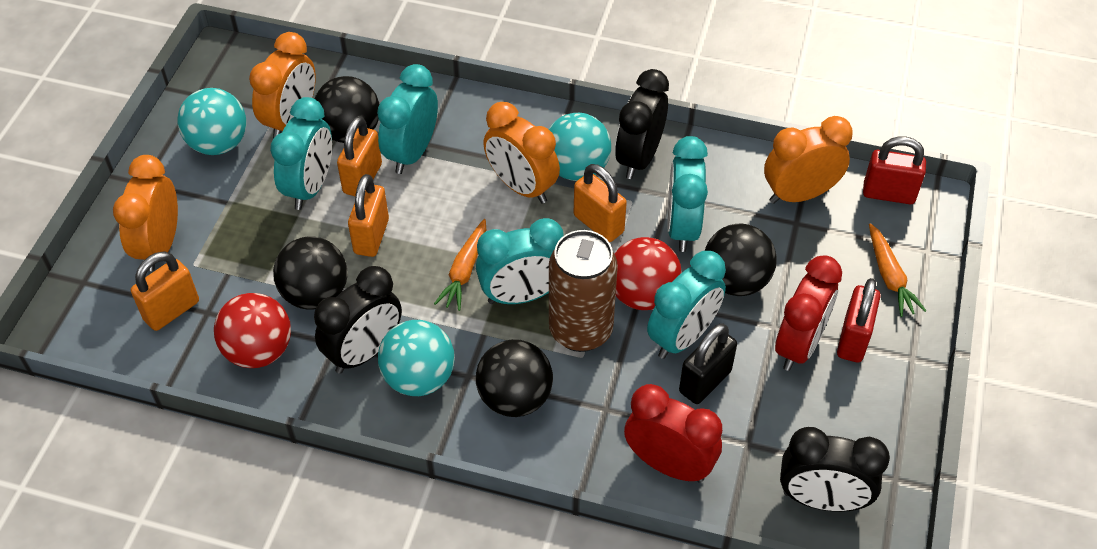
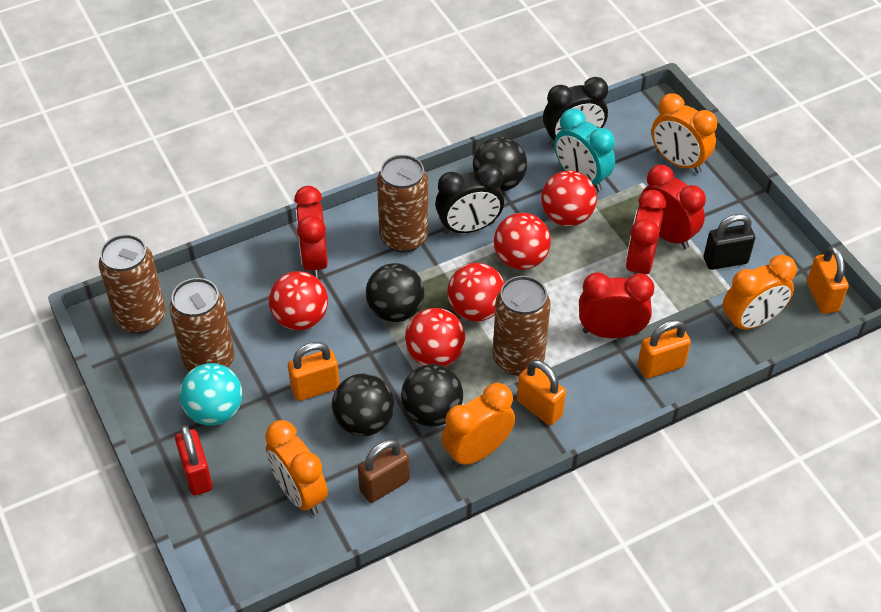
black clock: 3 -> 2
brown can: 1 -> 4
brown padlock: 0 -> 1
orange carrot: 2 -> 0
red ball: 2 -> 5
red clock: 2 -> 4
red padlock: 2 -> 1
turquoise ball: 3 -> 1
turquoise clock: 5 -> 1

